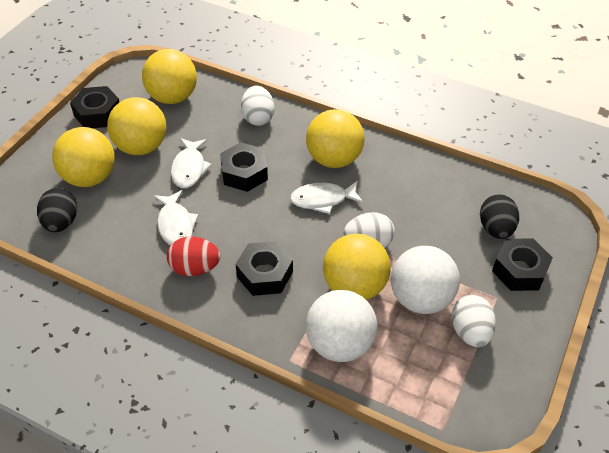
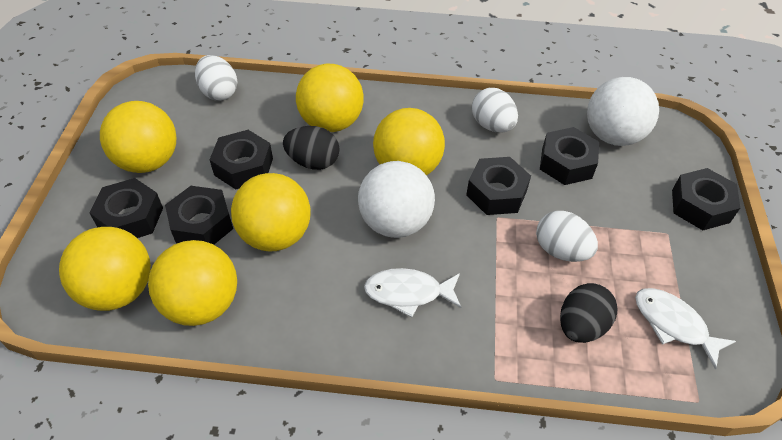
black nut: 4 -> 6
red egg: 1 -> 0
white fish: 3 -> 2
yellow ball: 5 -> 6

